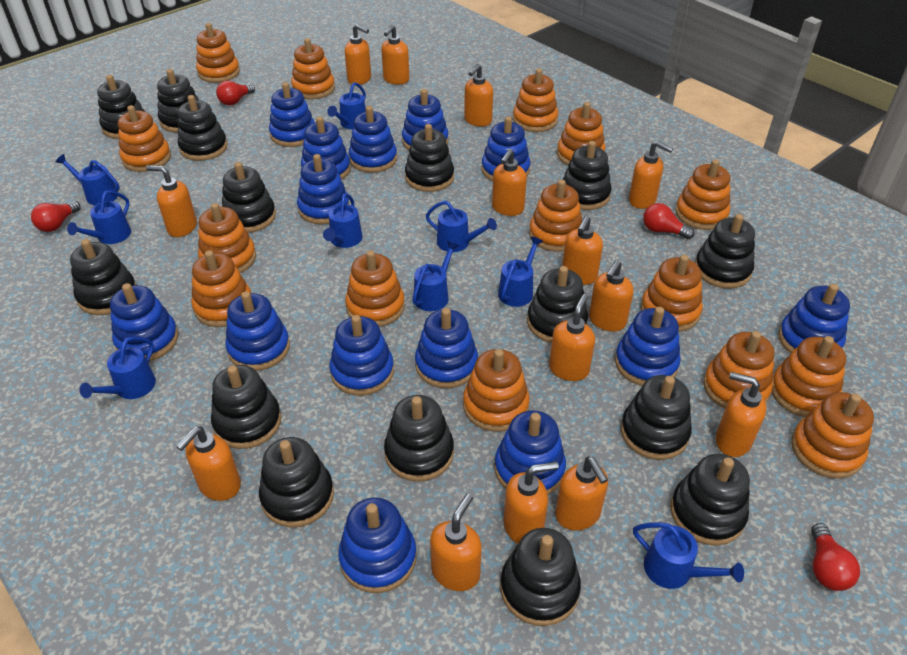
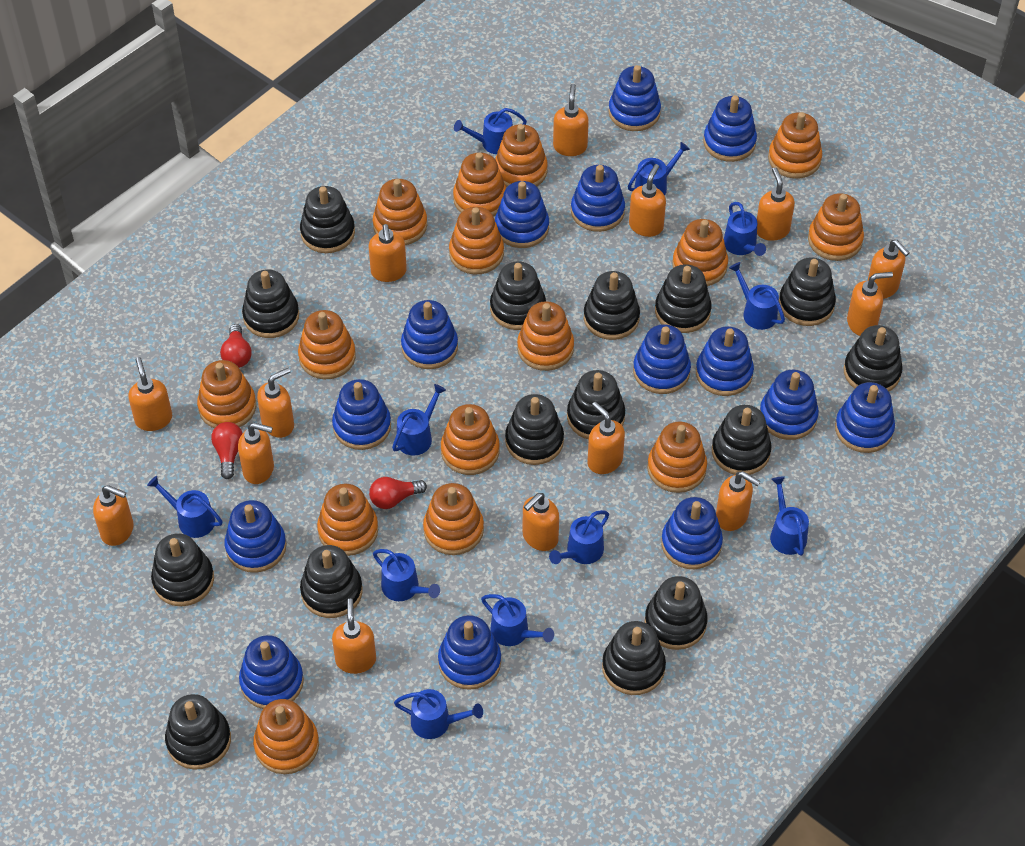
blue watering can: 9 -> 11
red light bulb: 4 -> 3

